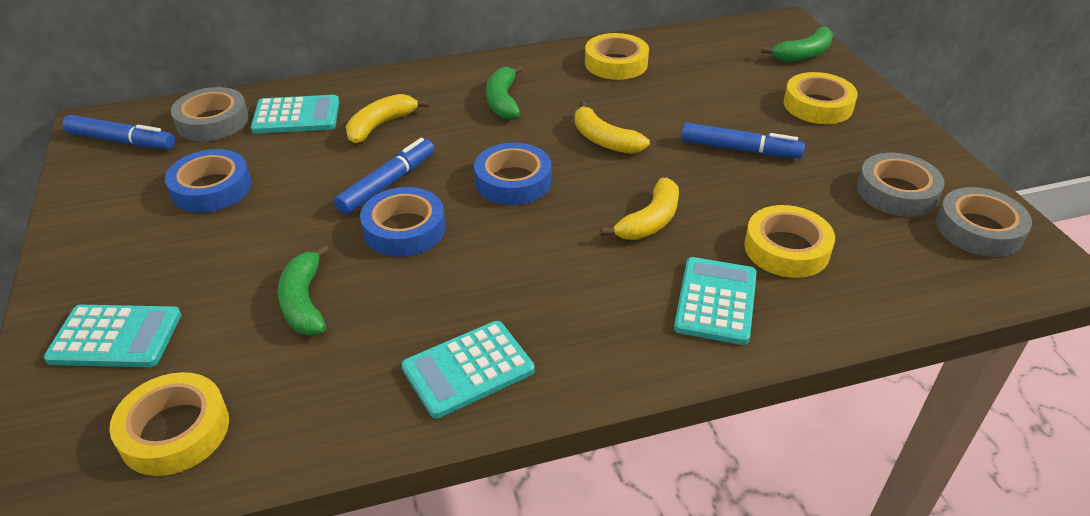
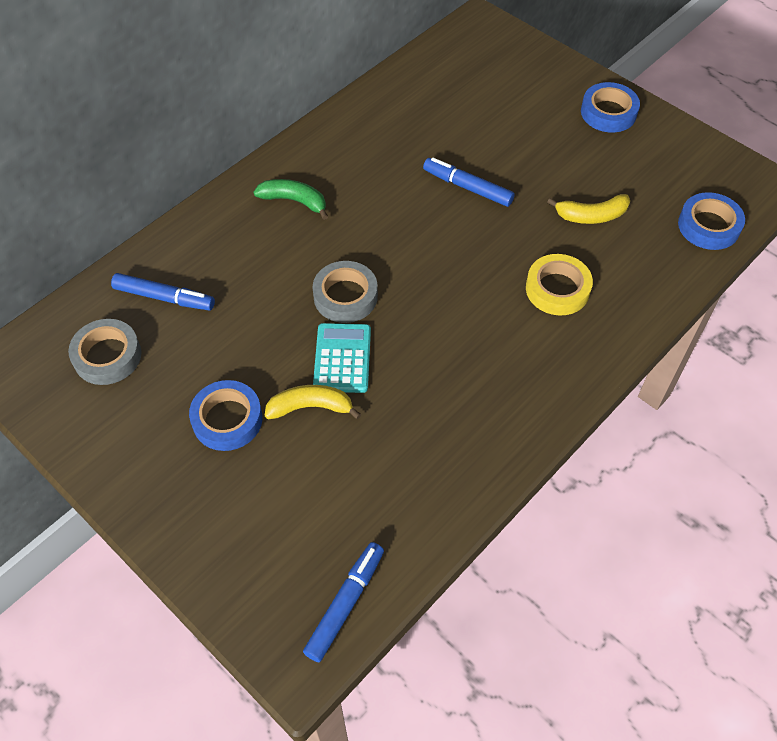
green banana: 3 -> 1
grey tape: 3 -> 2
turquoise calculator: 4 -> 1
yellow banana: 3 -> 2
yellow tape: 4 -> 1

